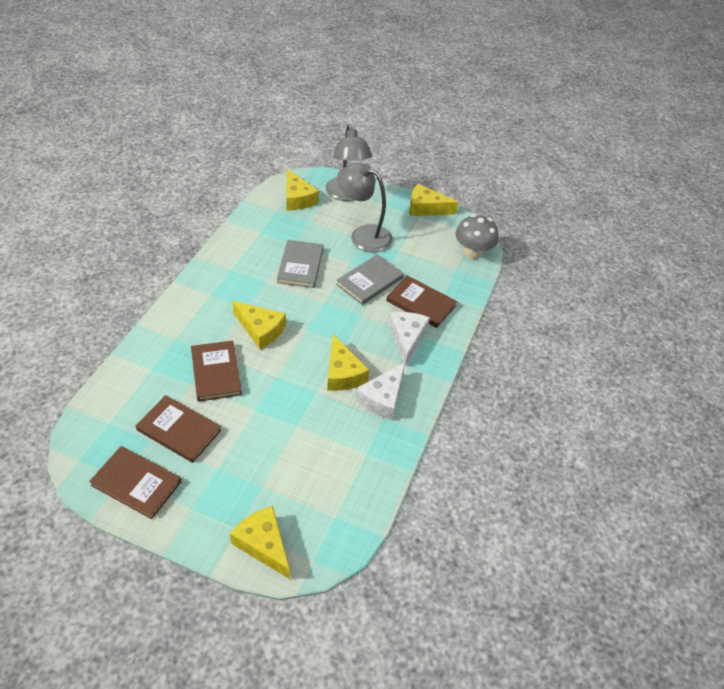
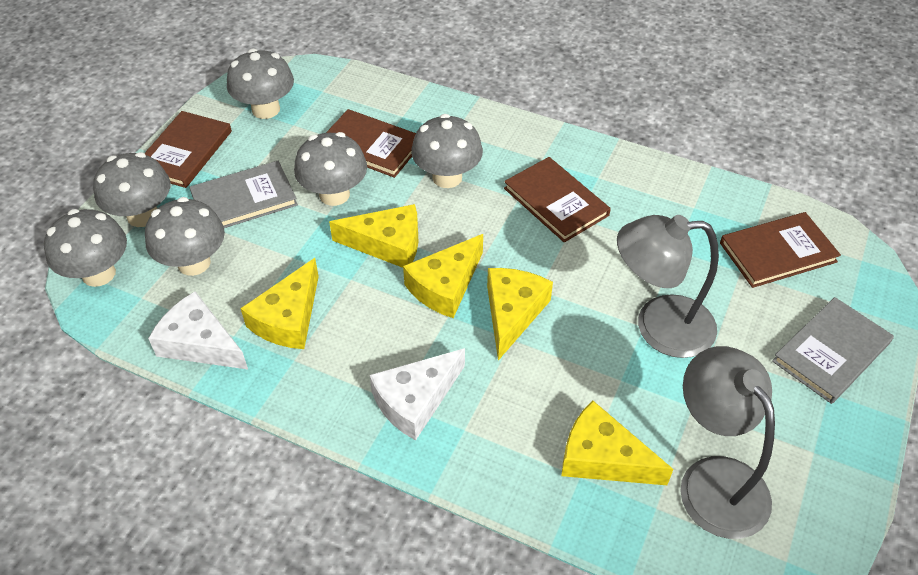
grey mushroom: 1 -> 6

